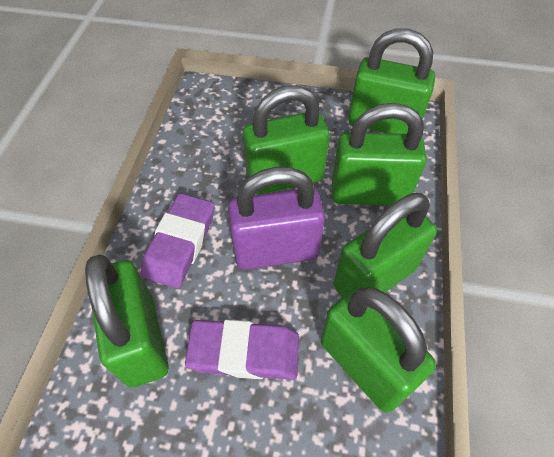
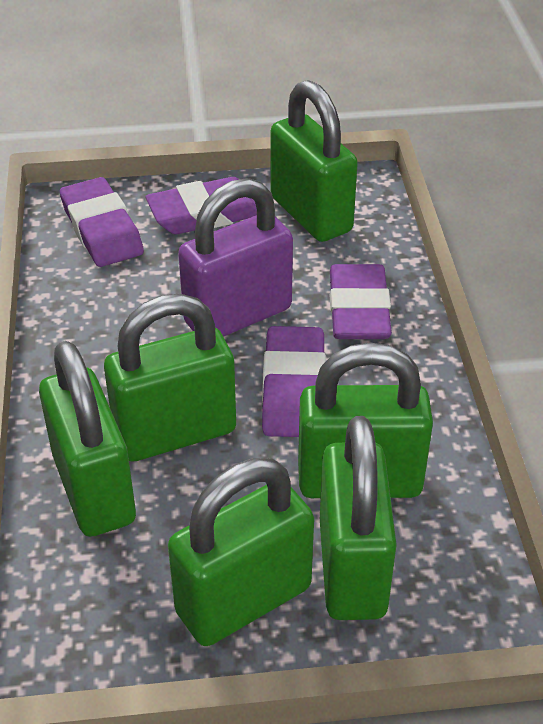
purple eraser: 2 -> 4

